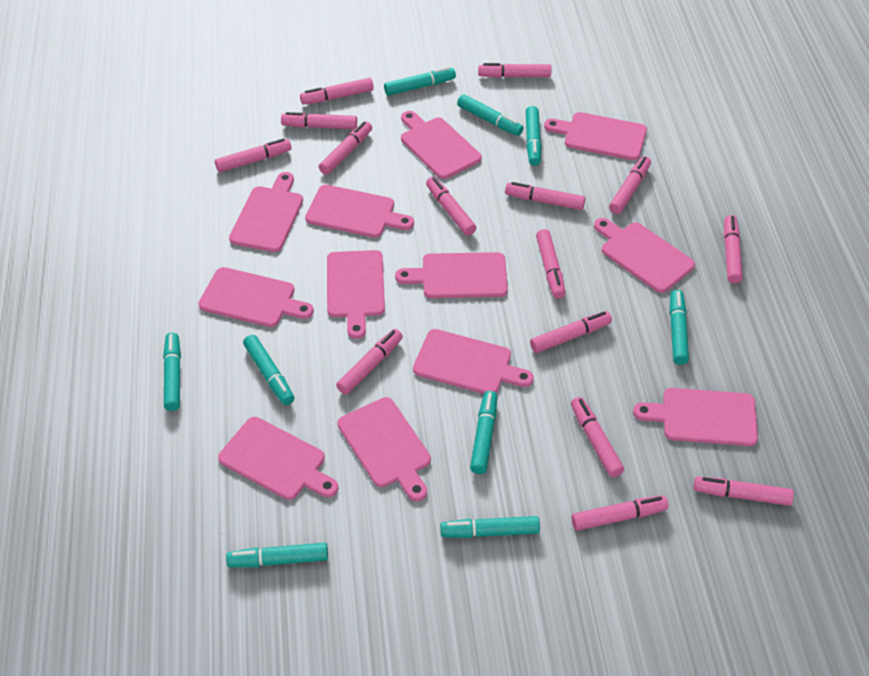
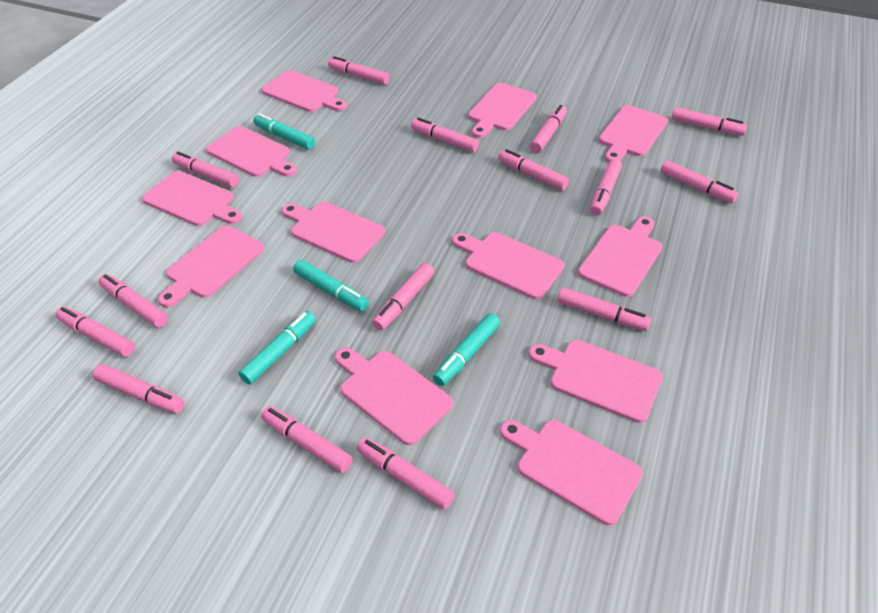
turquoise marker: 9 -> 4

